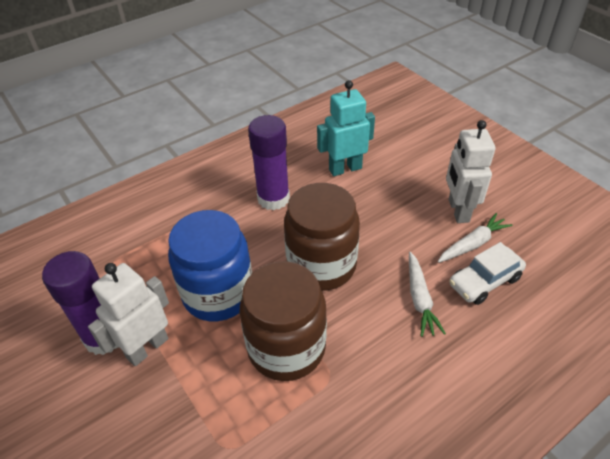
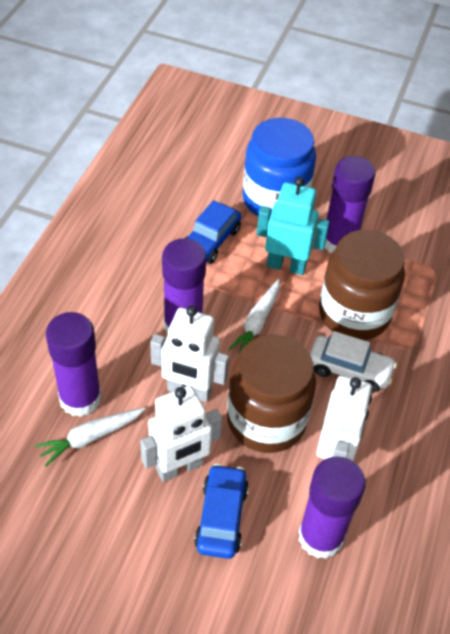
blue car: 0 -> 2
purple glue stick: 2 -> 4
white robot: 2 -> 3

